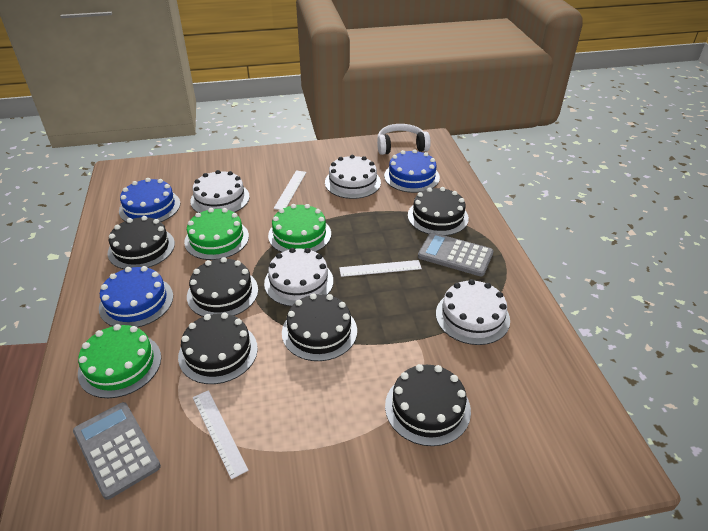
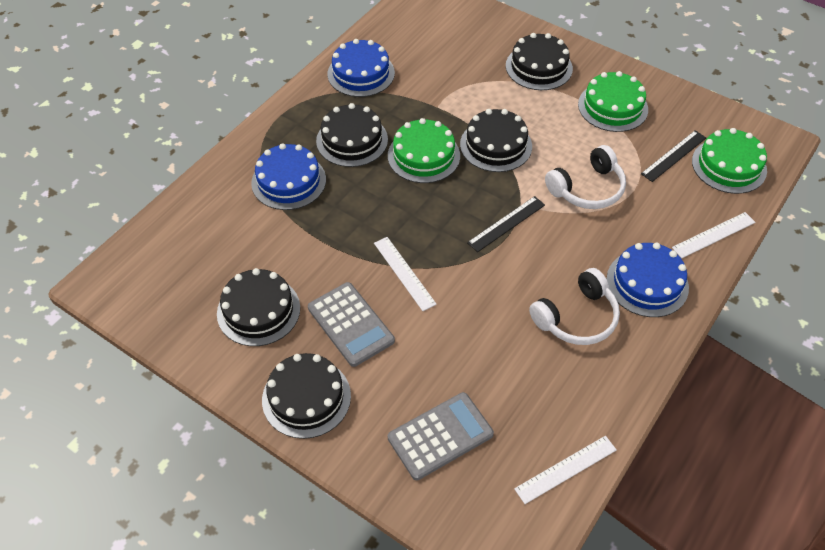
black cake: 6 -> 5
black ruler: 0 -> 2
white cake: 4 -> 0
white headphones: 1 -> 2

